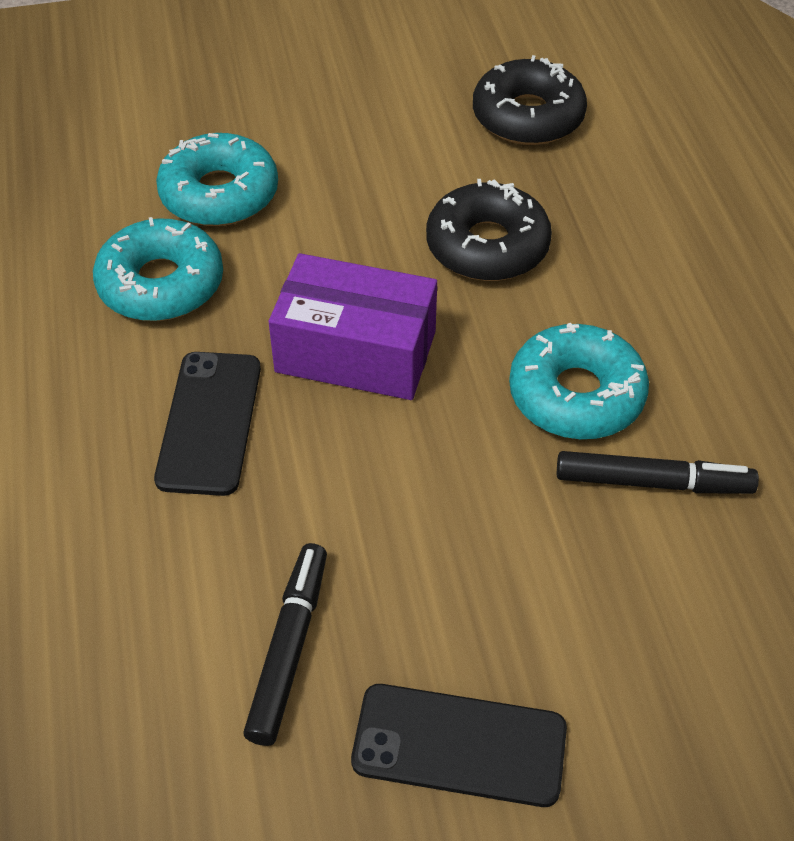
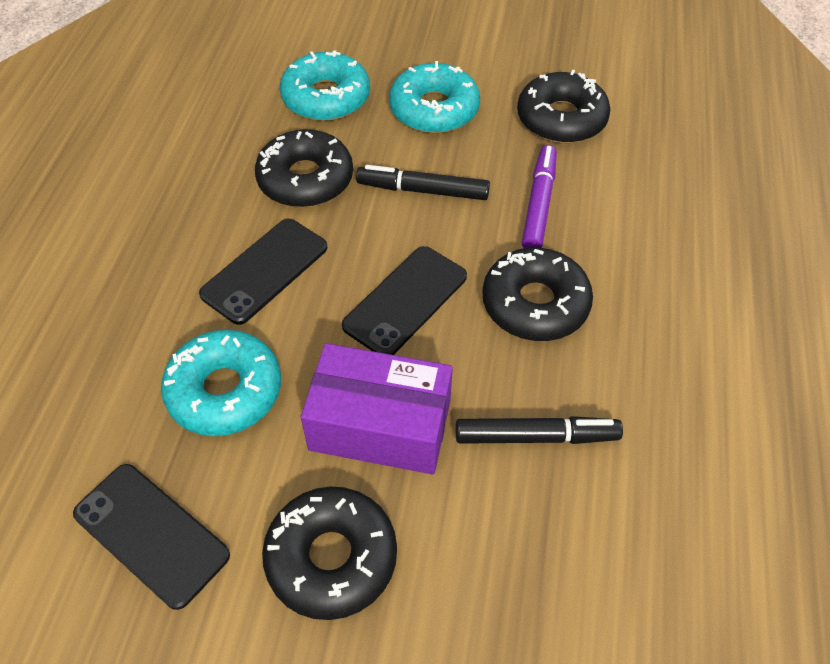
black donut: 2 -> 4
black phone: 2 -> 3
purple marker: 0 -> 1

